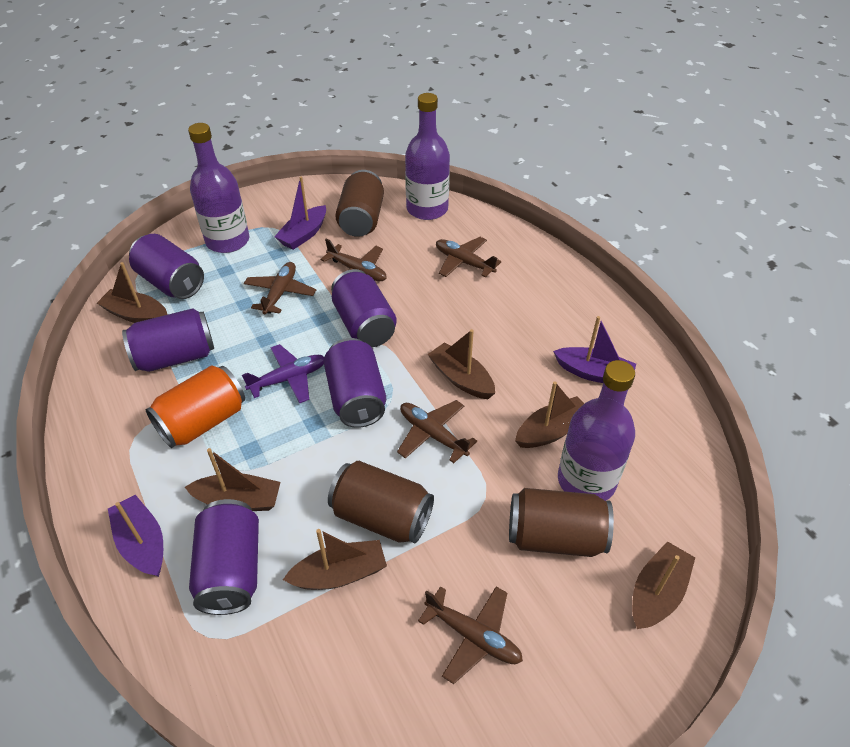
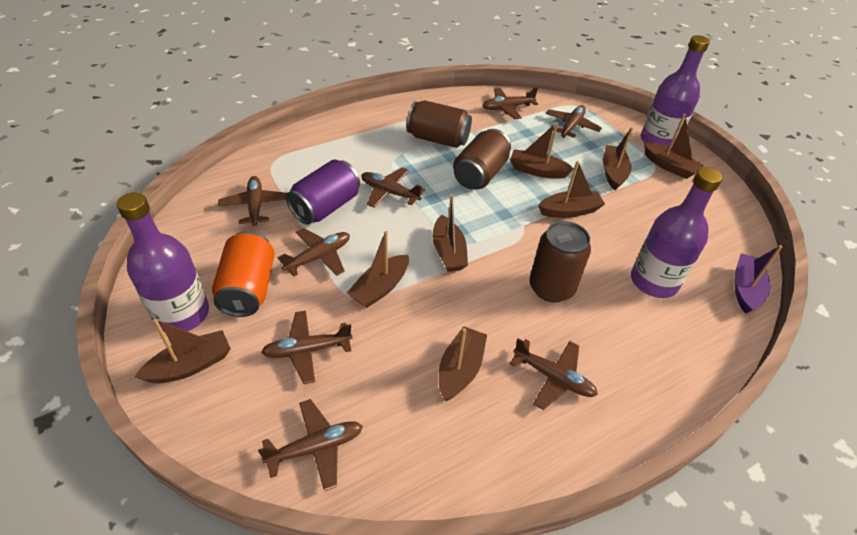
brown boat: 6 -> 8
brown plane: 5 -> 8
purple boat: 3 -> 1
purple can: 5 -> 1
purple plane: 1 -> 0

